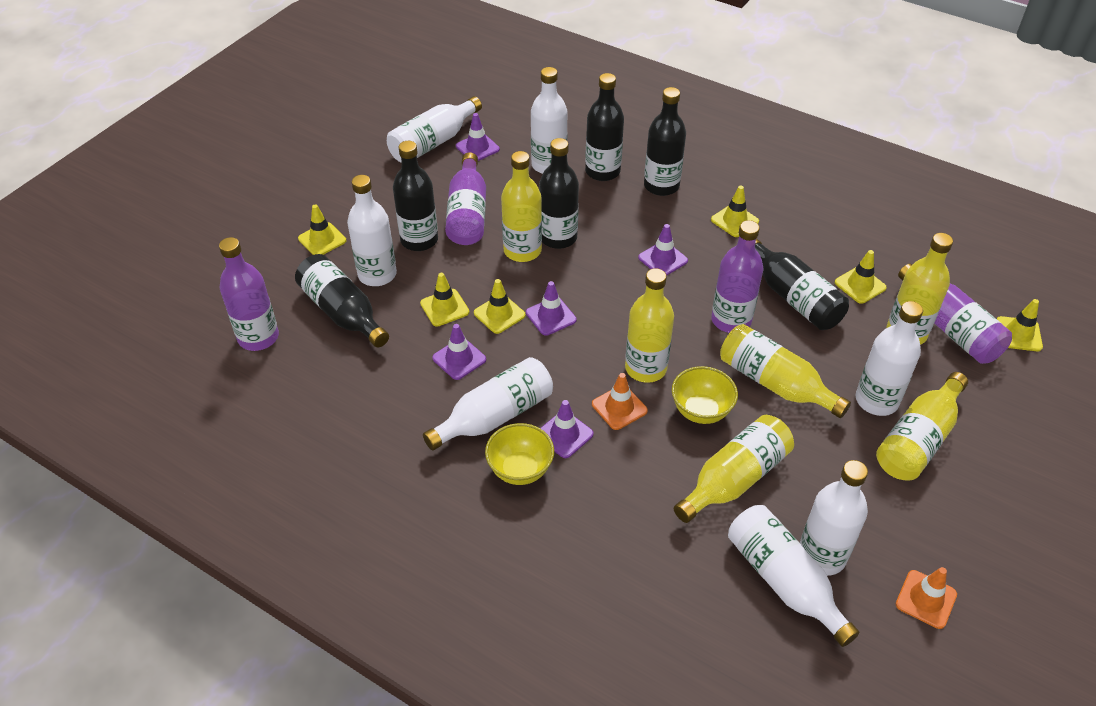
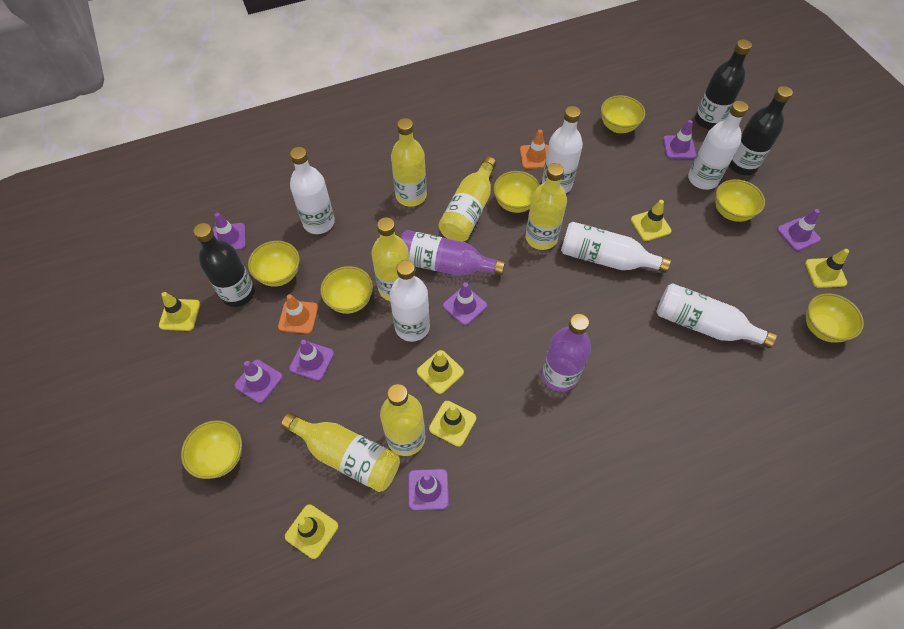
black bottle: 6 -> 3
purple bottle: 4 -> 2
purple traffic cone: 5 -> 7
white bottle: 7 -> 6
yellow bowl: 2 -> 7

